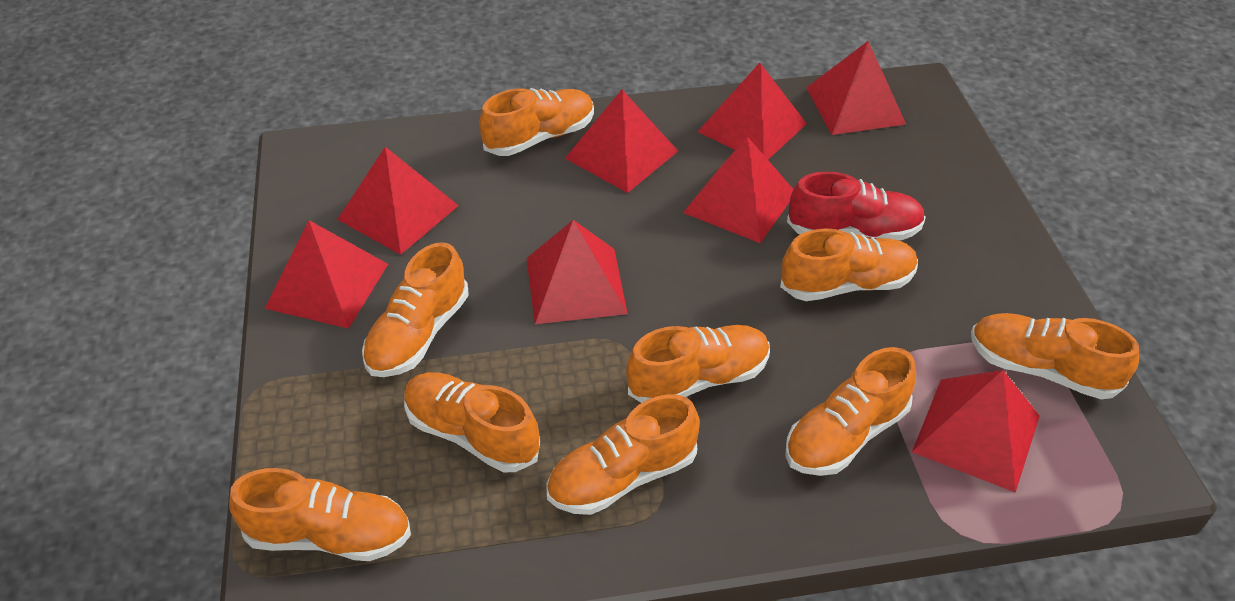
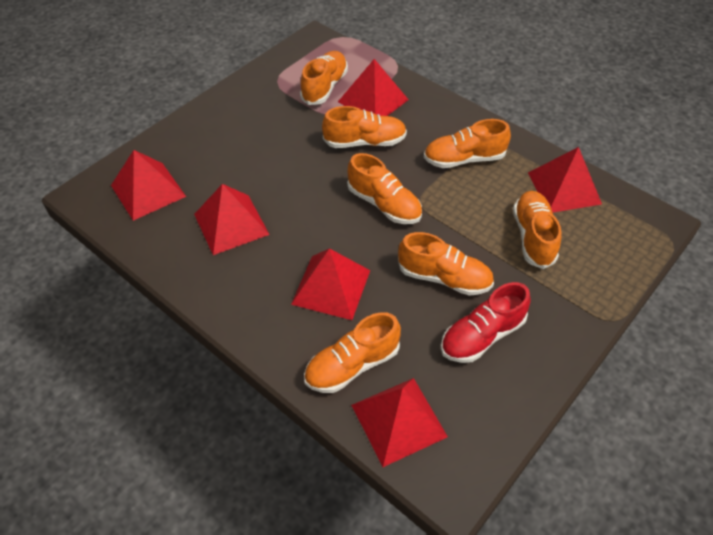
orange shoe: 9 -> 7
red pyramid: 8 -> 6

